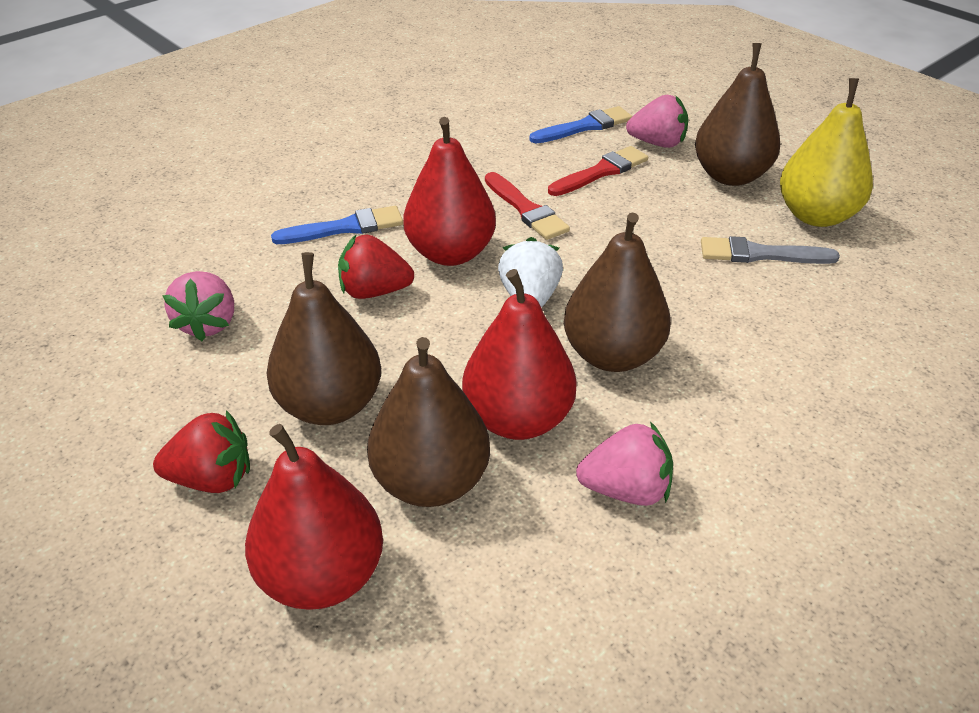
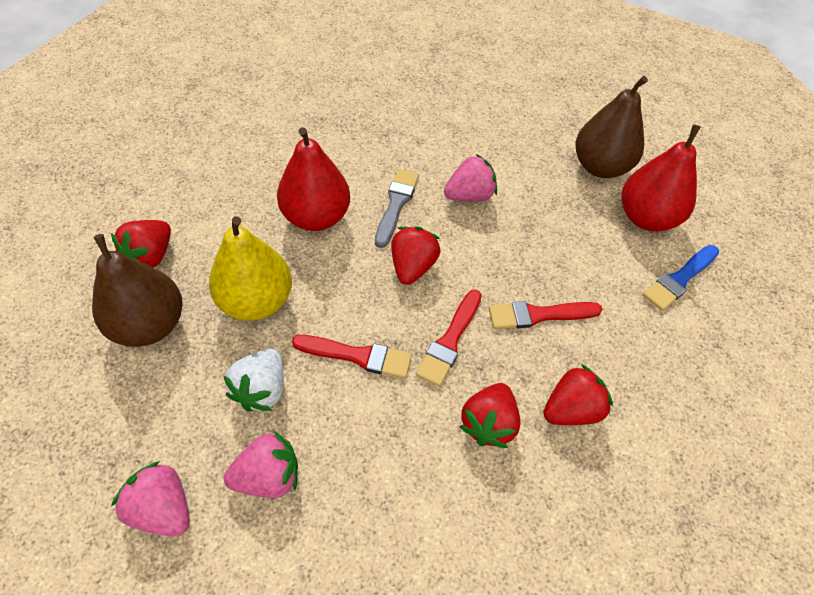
blue brush: 2 -> 1
brown pear: 4 -> 2
red brush: 2 -> 3
red pear: 3 -> 2
red strawberry: 2 -> 4

